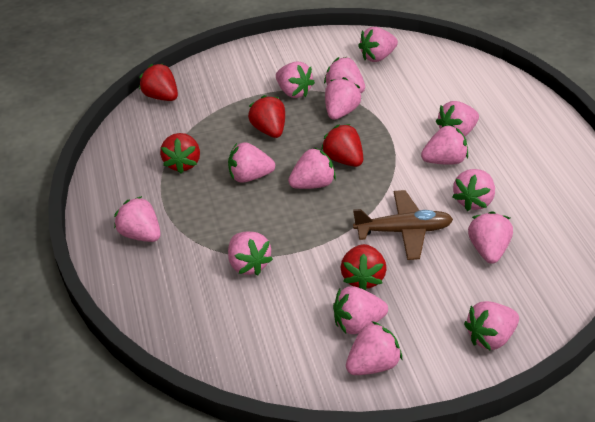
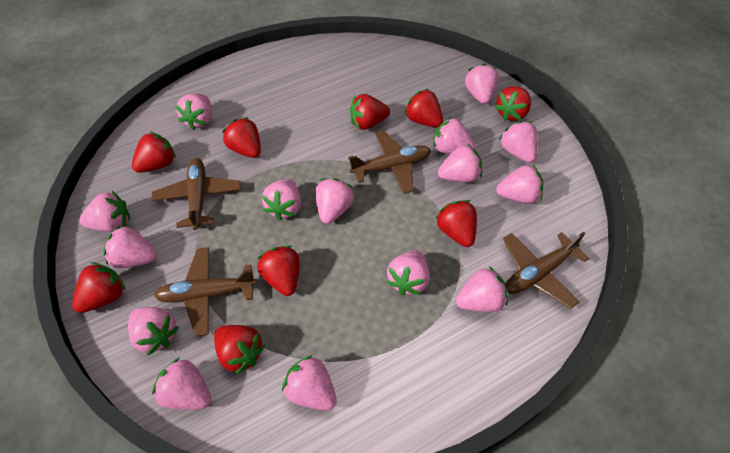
brown plane: 1 -> 4
red strawberry: 5 -> 9

